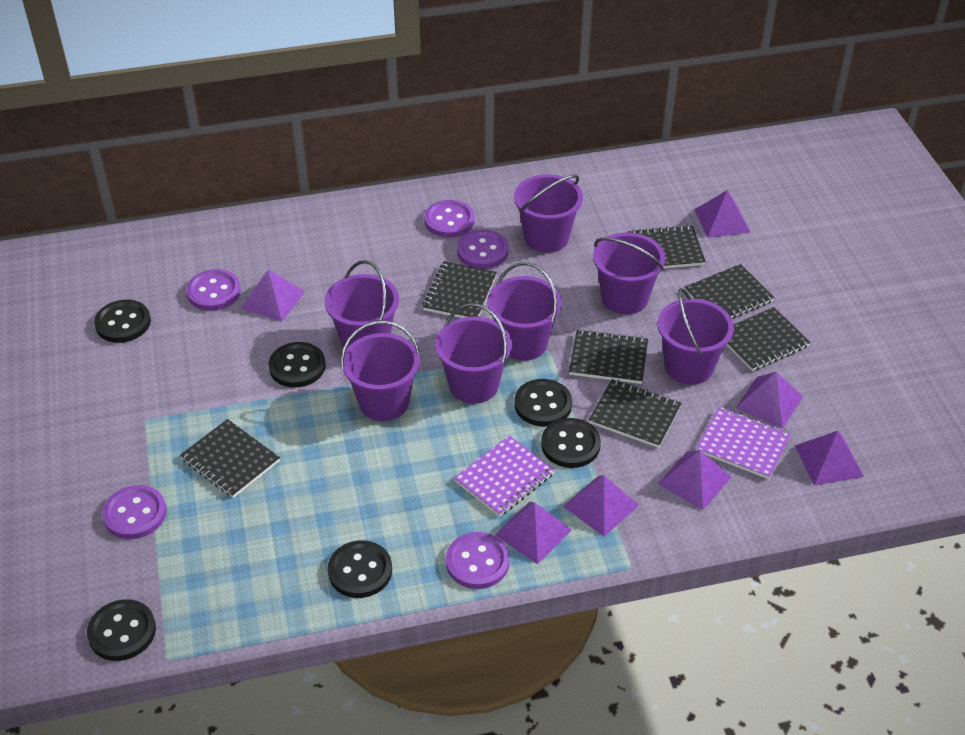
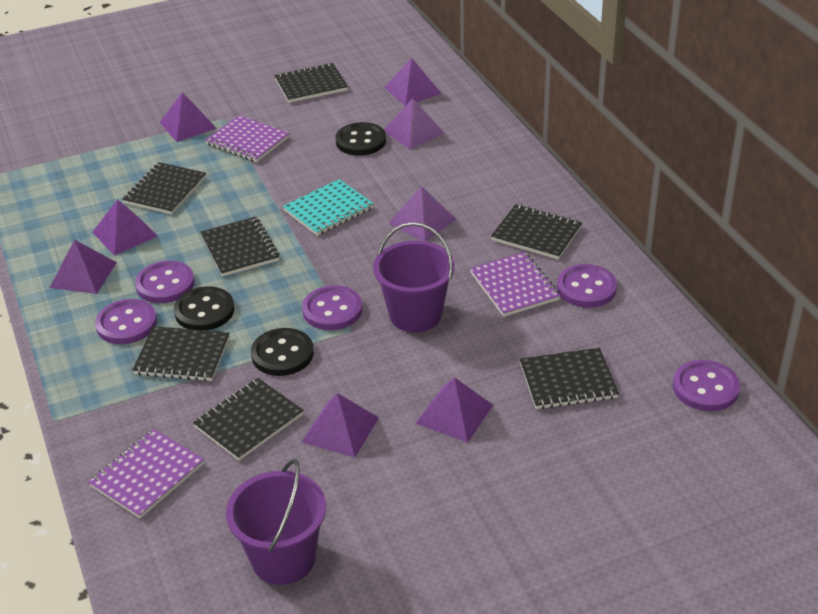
black button: 6 -> 3
purple bucket: 7 -> 2
purple notebook: 2 -> 3
purple pyramid: 7 -> 8
turquoise notebook: 0 -> 1

